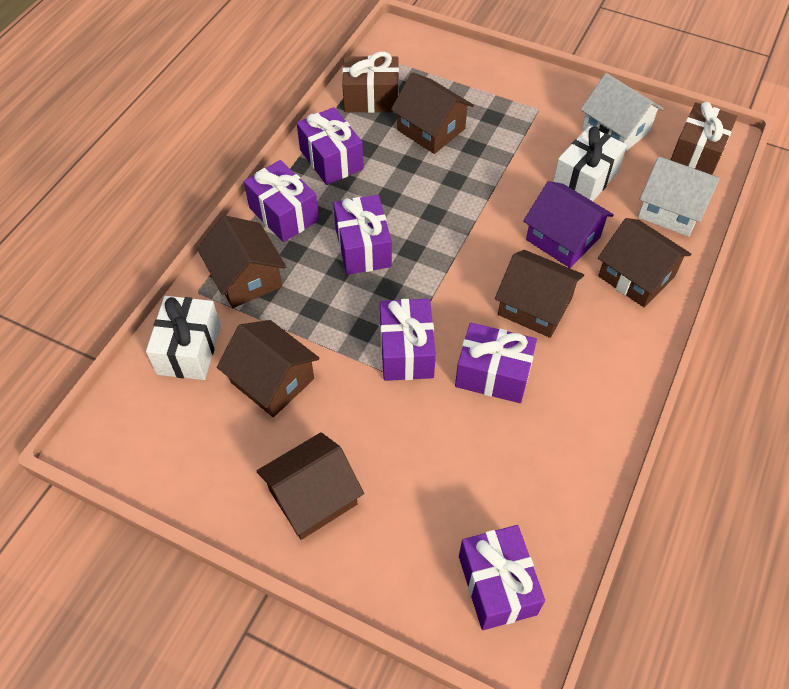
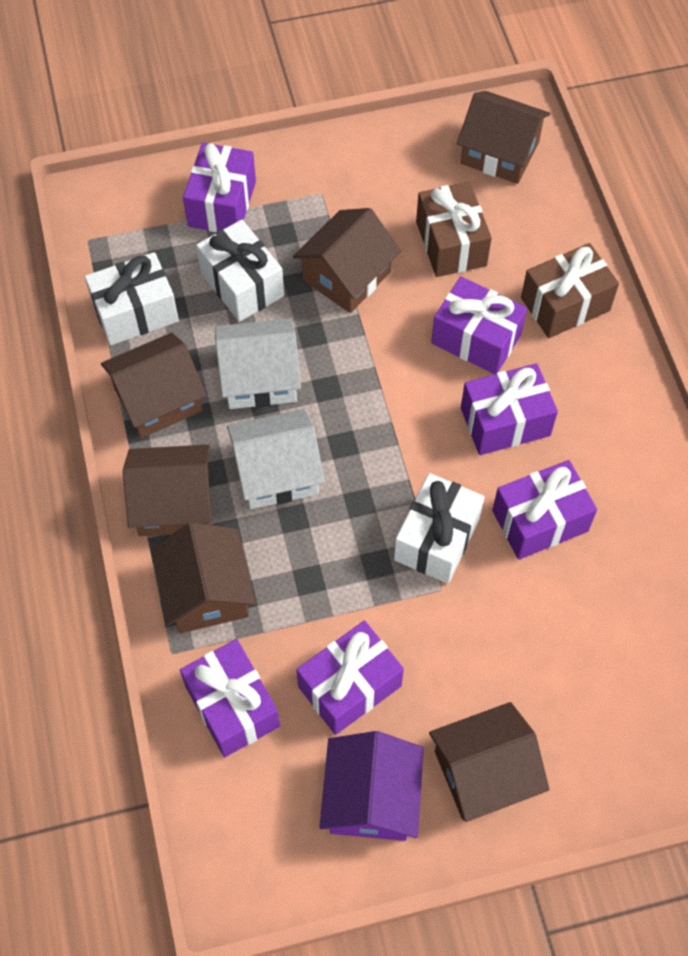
white gift: 2 -> 3

